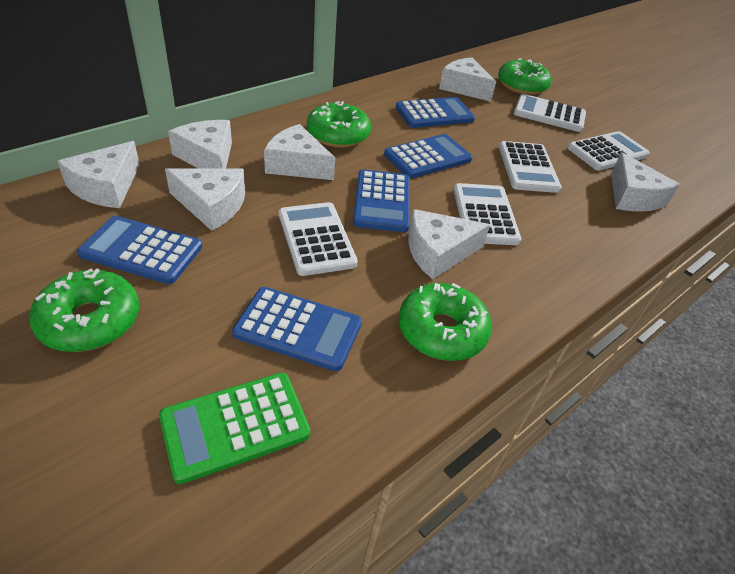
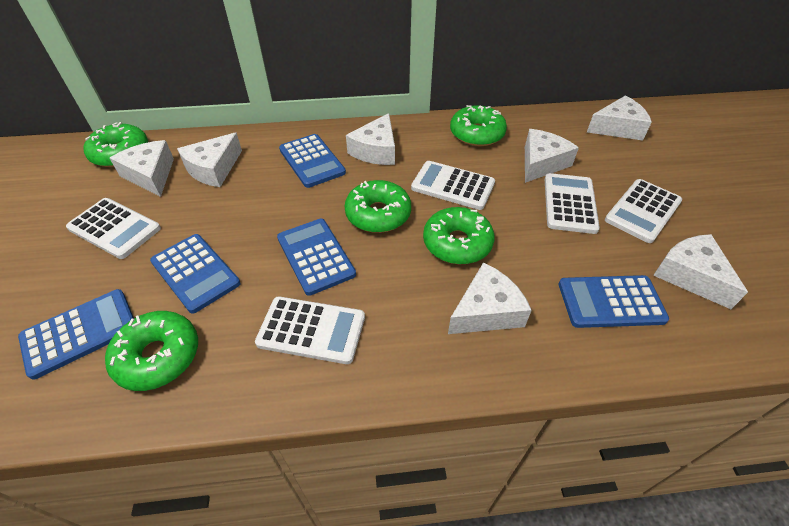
green calculator: 1 -> 0
green donut: 4 -> 5

